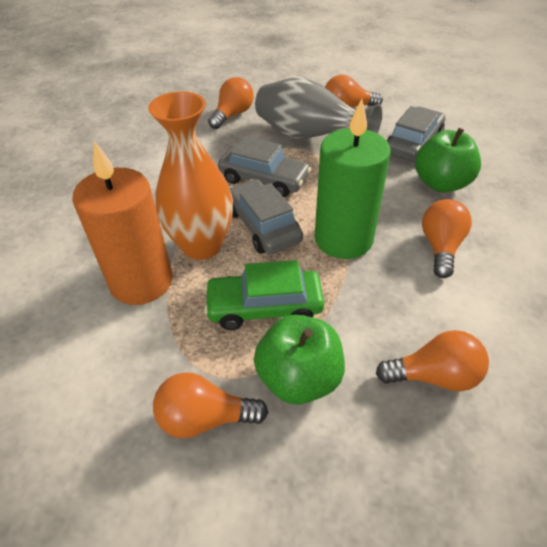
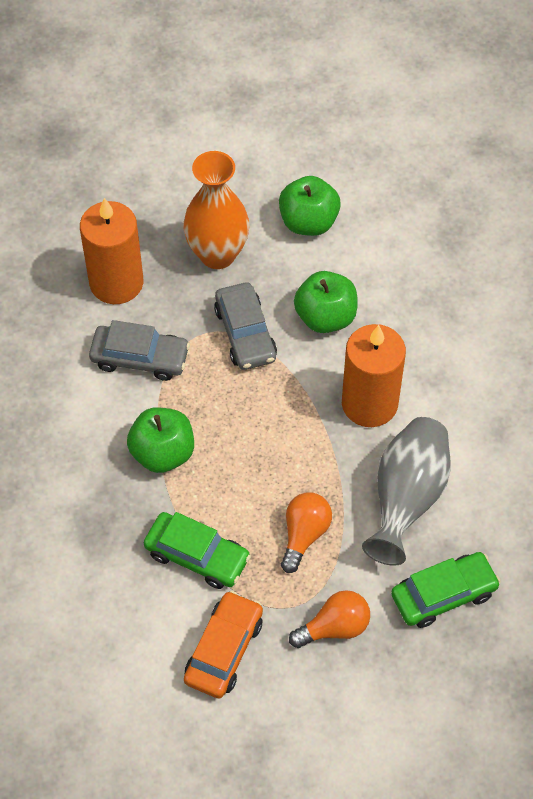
green apple: 2 -> 3
green candle: 1 -> 0
green car: 1 -> 2
grey car: 3 -> 2
orange candle: 1 -> 2
orange car: 0 -> 1
orange light bulb: 5 -> 2

